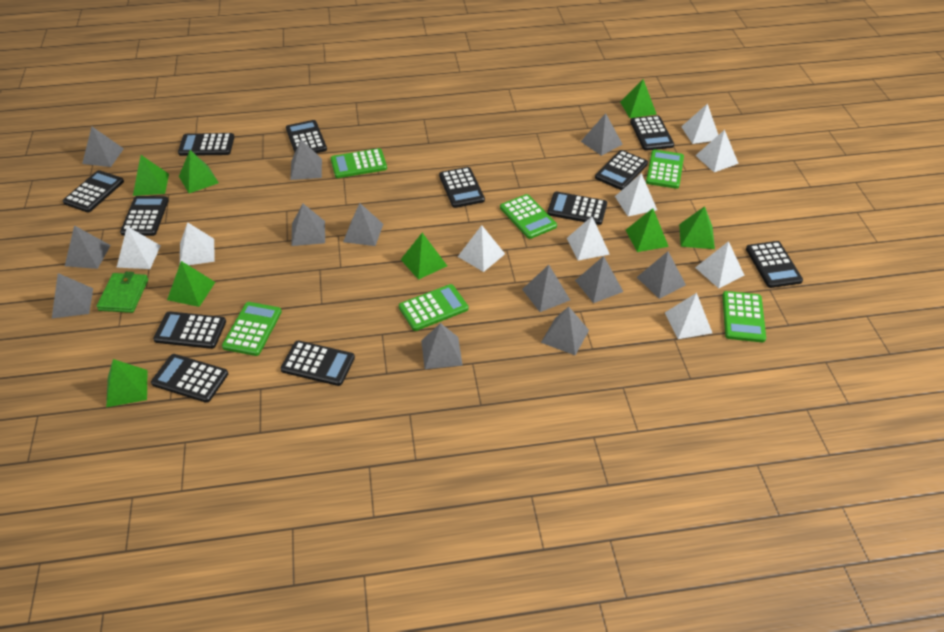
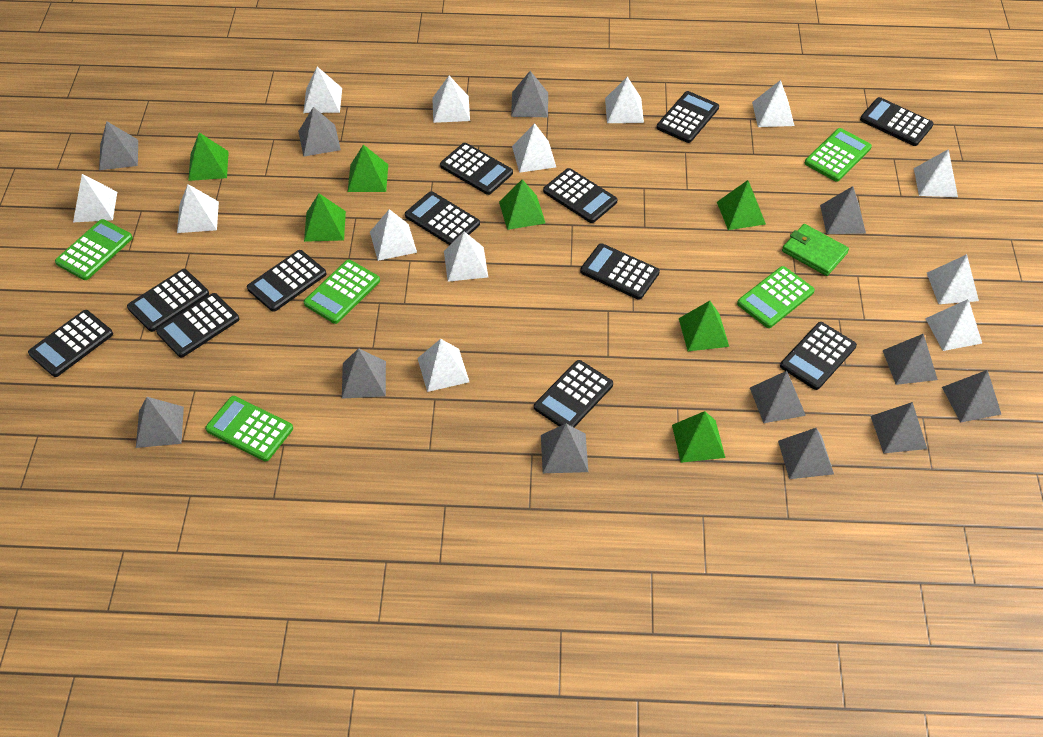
green calculator: 6 -> 5
green pyramid: 8 -> 7
white pyramid: 9 -> 13

